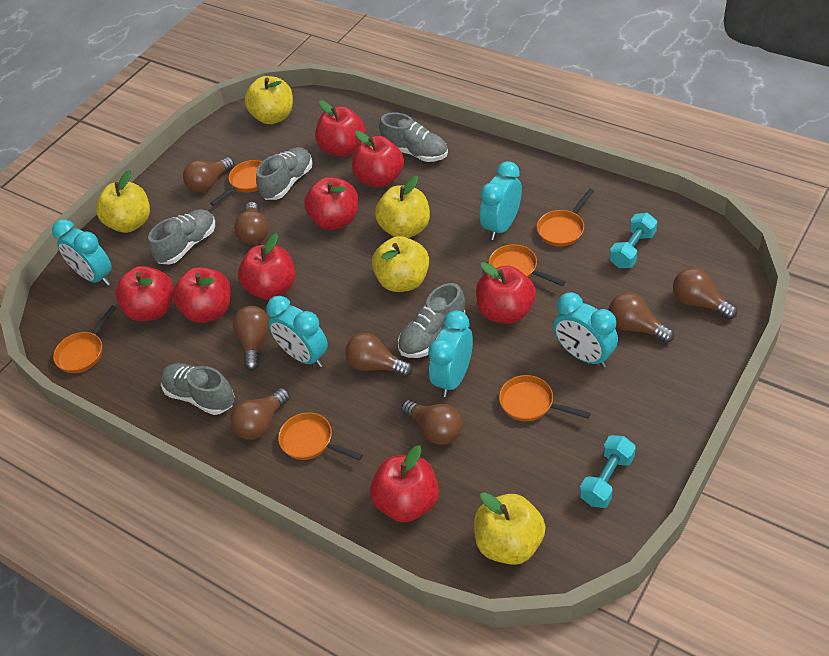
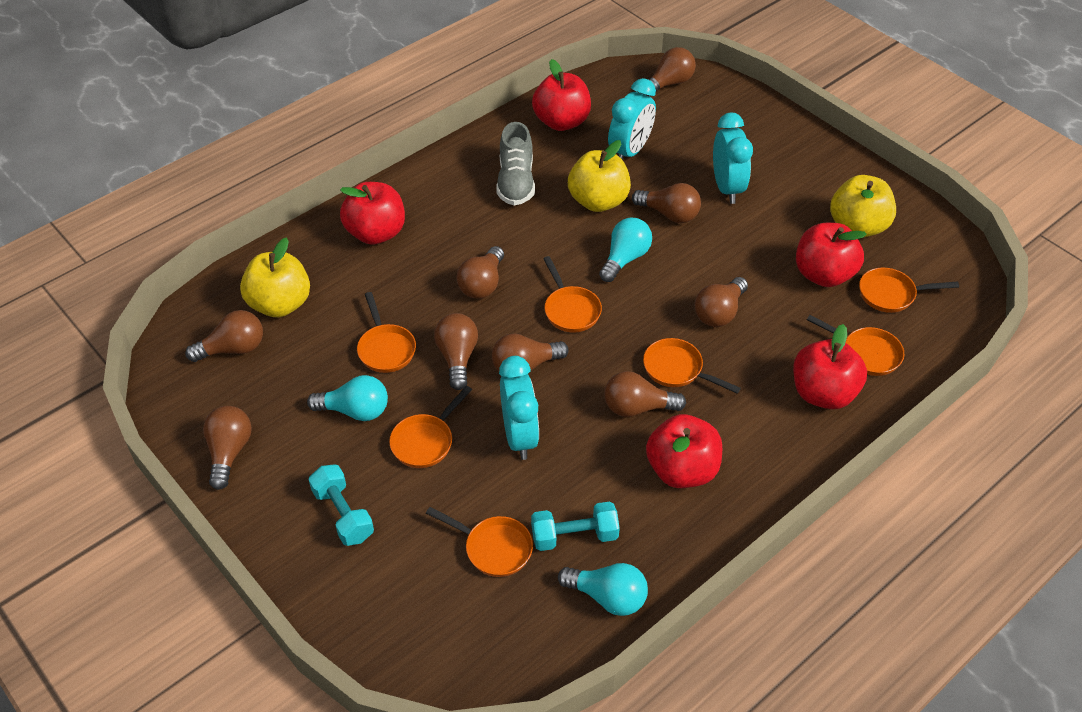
brown light bulb: 8 -> 9
grey shoe: 5 -> 1
orange pan: 6 -> 7
red apple: 8 -> 5
turquoise clock: 5 -> 3
turquoise light bulb: 0 -> 3
yellow apple: 5 -> 3

